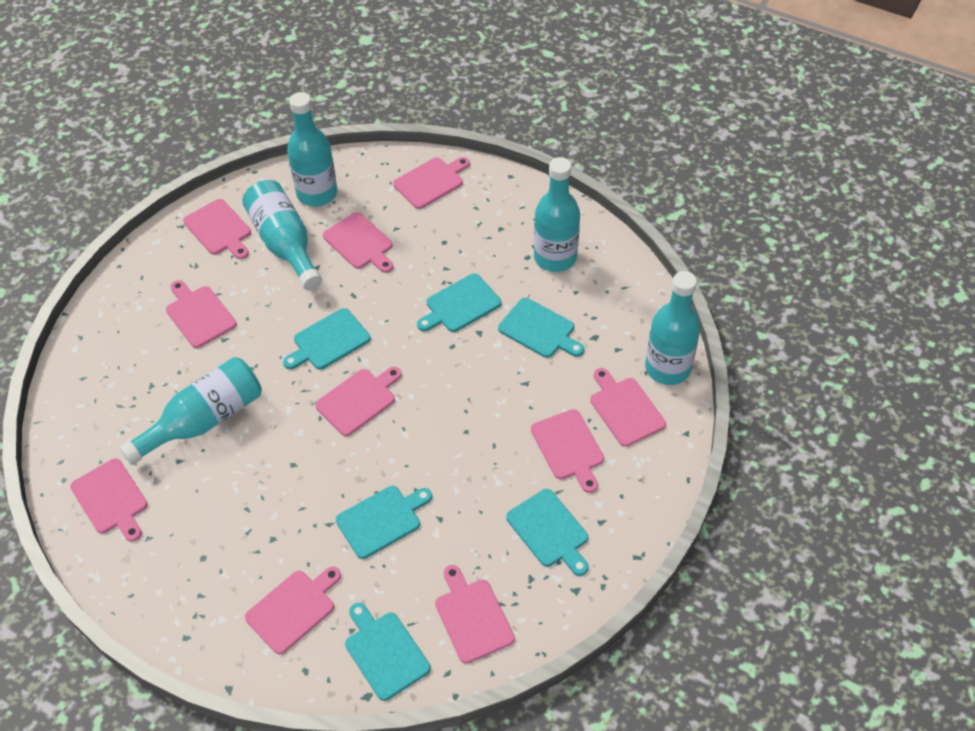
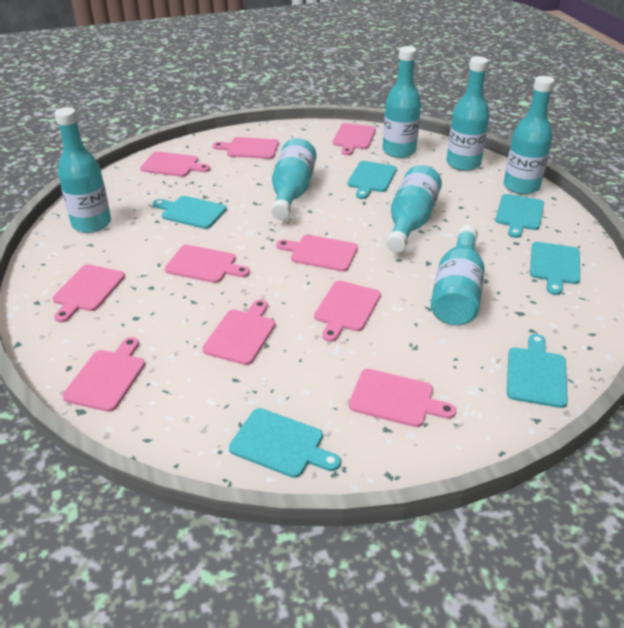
turquoise bottle: 5 -> 7

